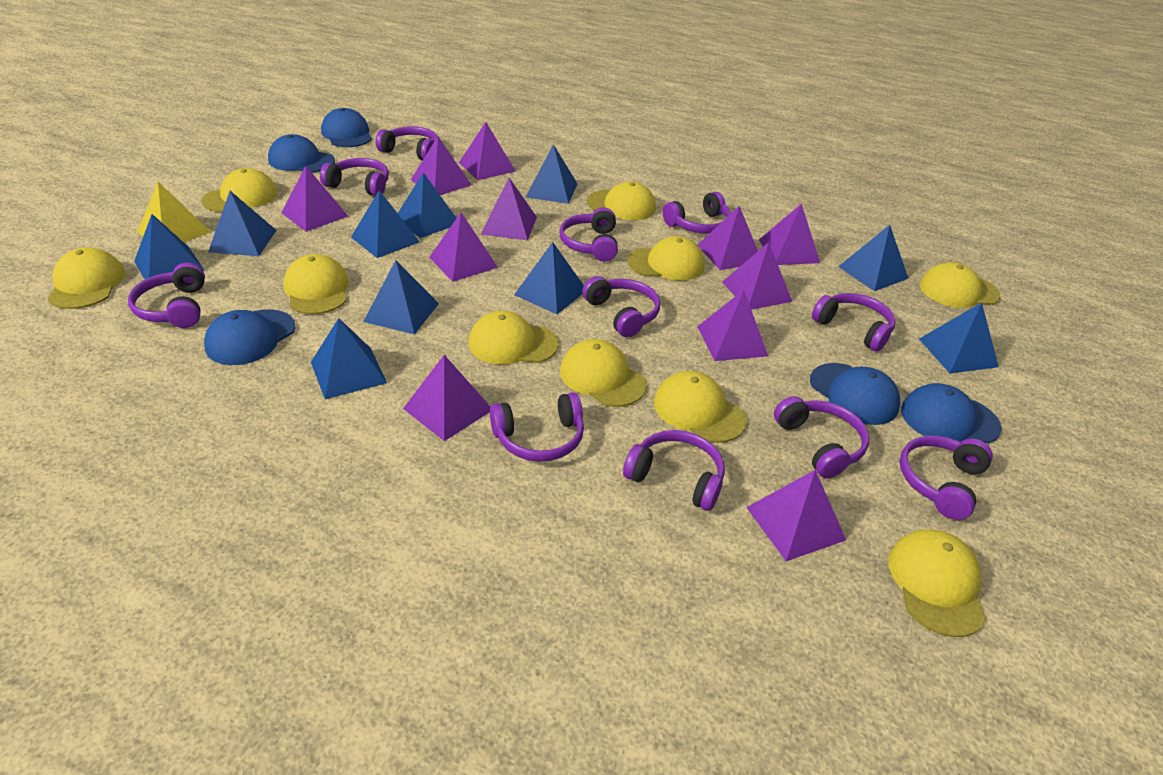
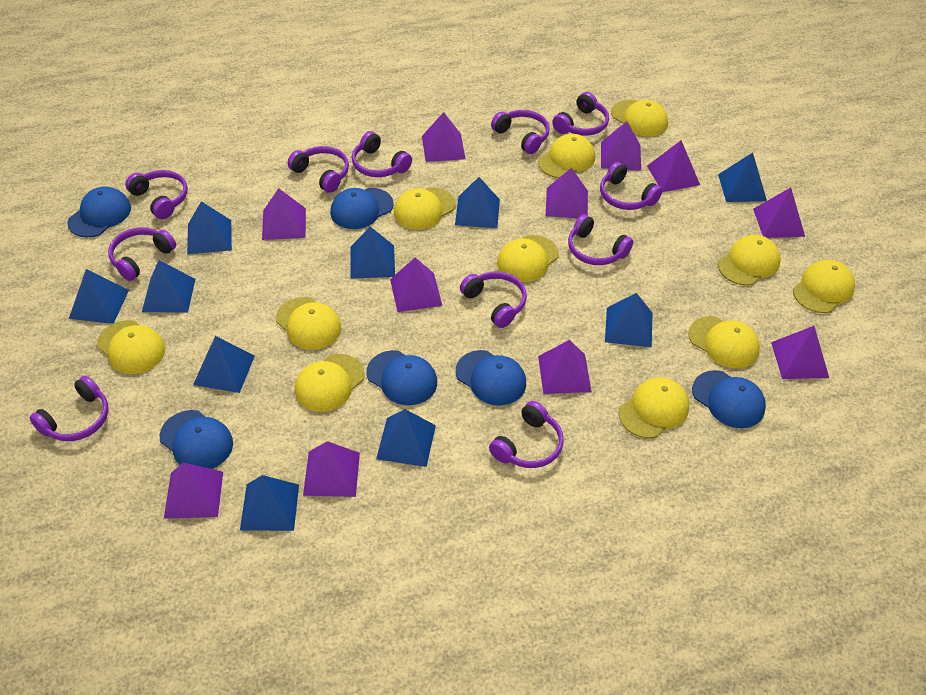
blue cap: 5 -> 6
yellow cap: 10 -> 11
yellow pyramid: 1 -> 0

